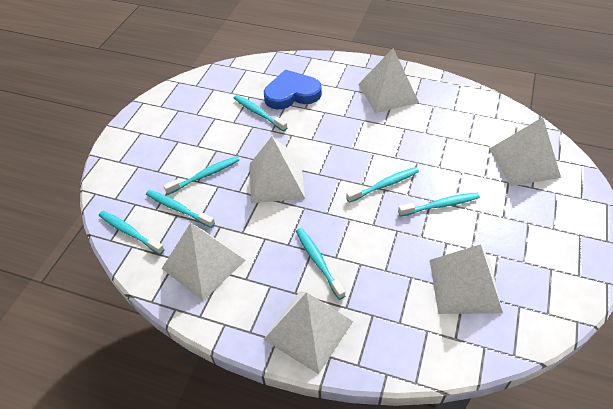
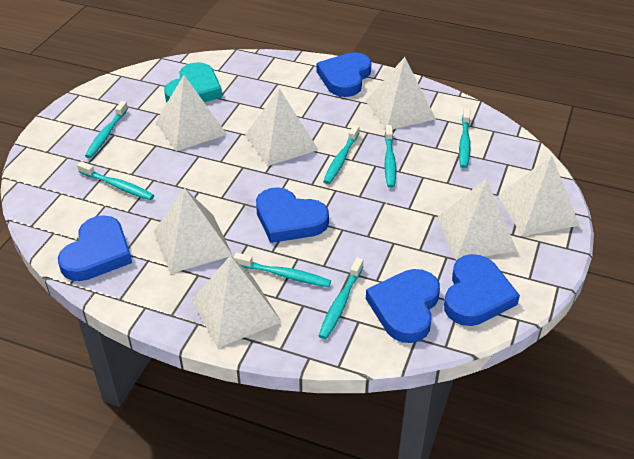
blue heart: 1 -> 5
turquoise heart: 0 -> 1
white pyramid: 6 -> 7

